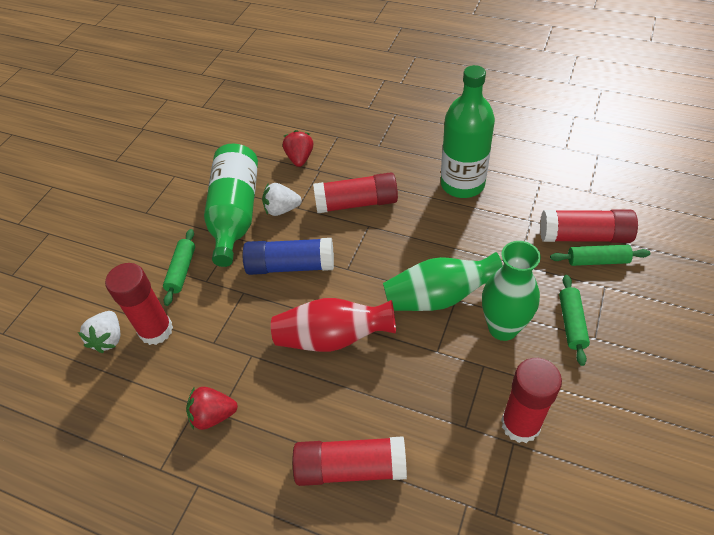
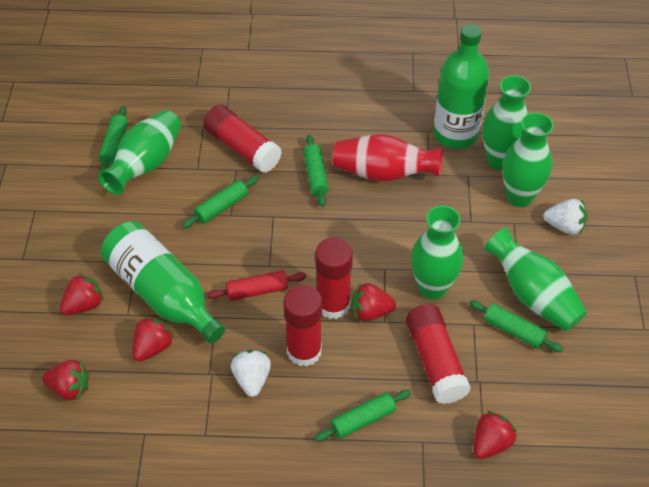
blue glue stick: 1 -> 0
green rolling pin: 3 -> 5
green vase: 2 -> 5
red glue stick: 5 -> 4
red rolling pin: 0 -> 1
red strawberry: 2 -> 5

